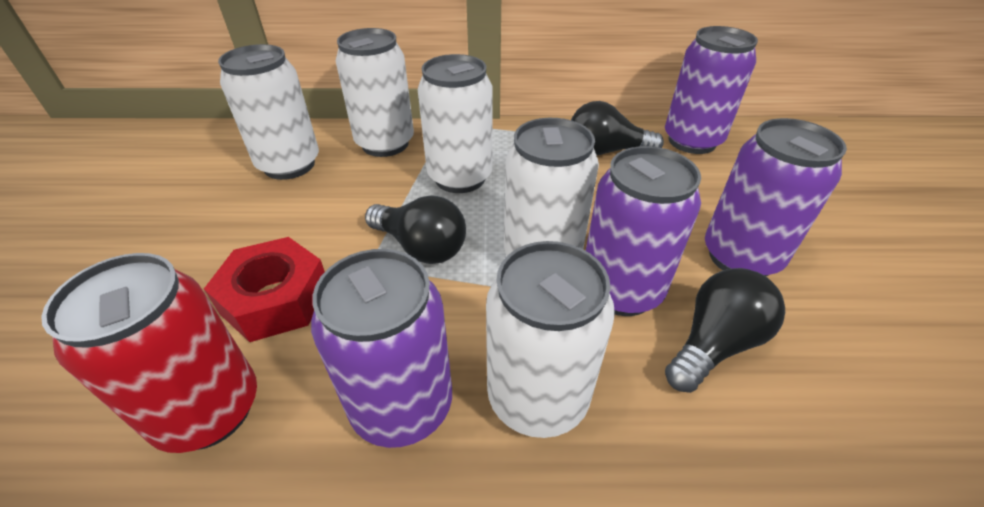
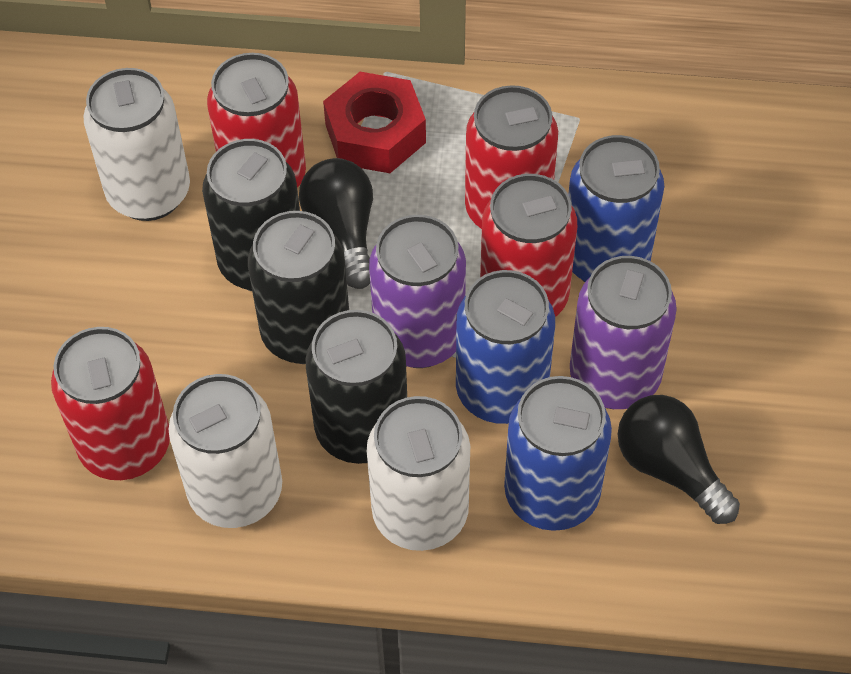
black can: 0 -> 3
black light bulb: 3 -> 2
blue can: 0 -> 3
purple can: 4 -> 2
red can: 1 -> 4
white can: 5 -> 3

